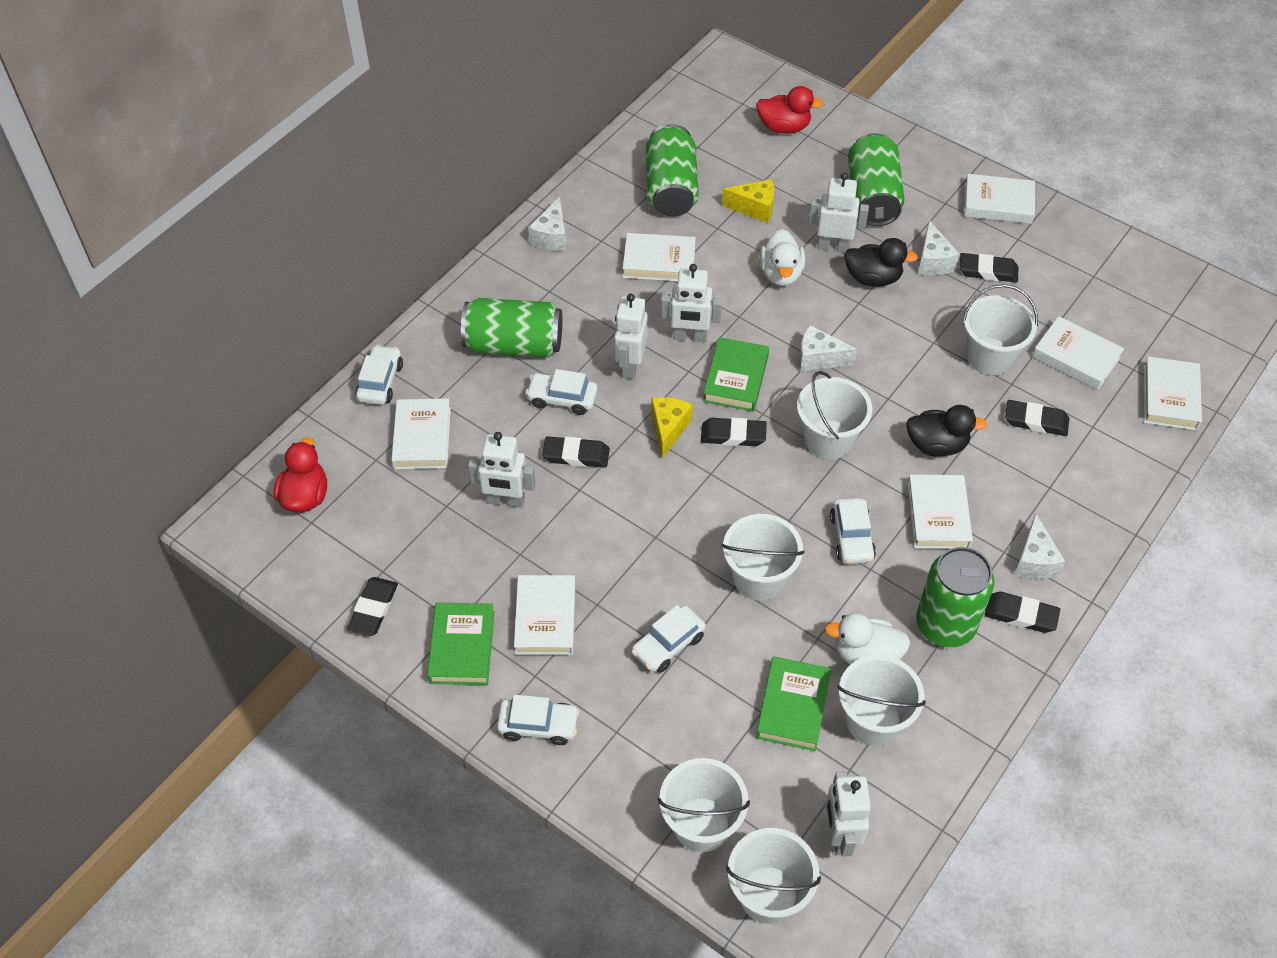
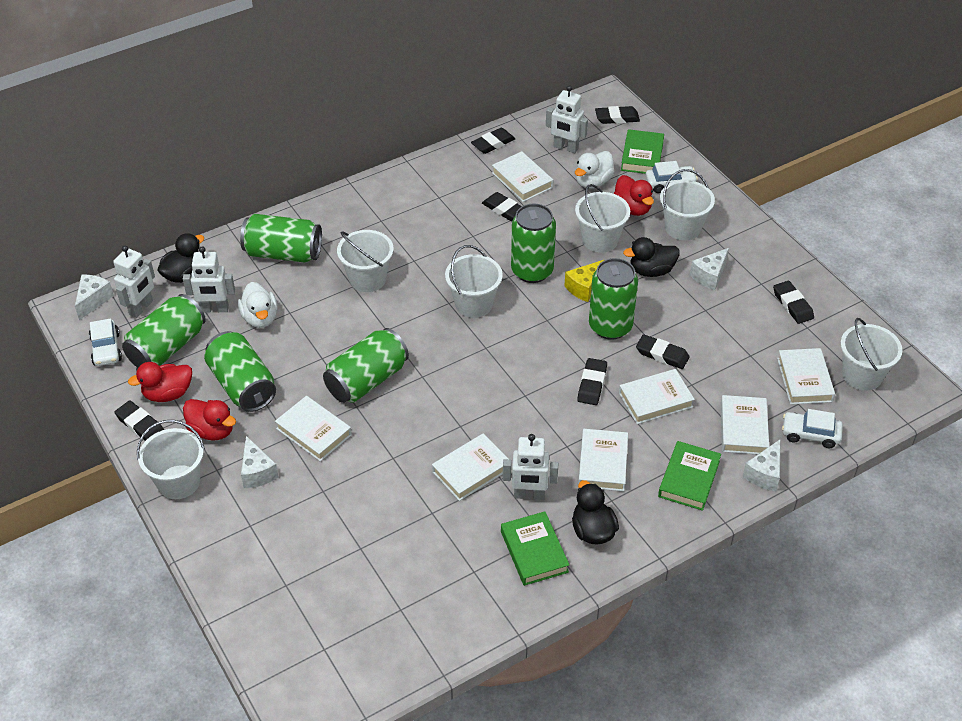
black duck: 2 -> 3
black eraser: 6 -> 7
green can: 4 -> 6
red duck: 2 -> 3
white car: 5 -> 3
white robot: 5 -> 4
yellow cheese: 2 -> 1

